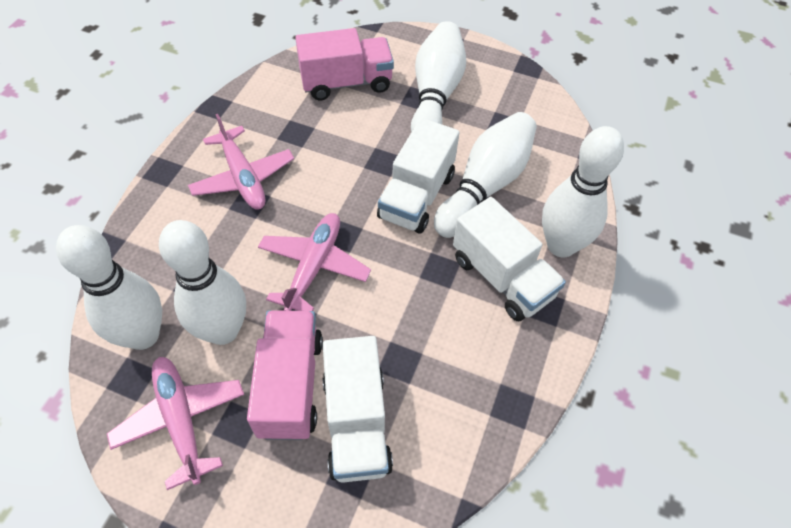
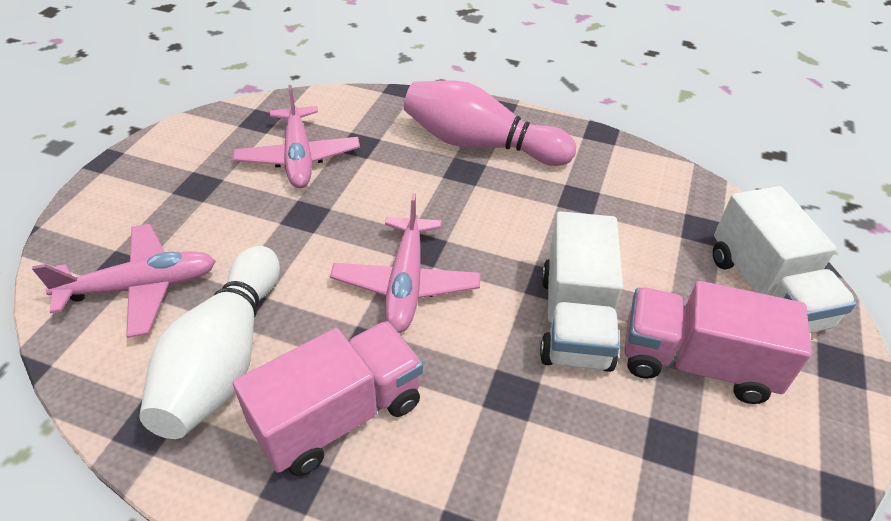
pink bowling pin: 0 -> 1
white bowling pin: 5 -> 1
white truck: 3 -> 2

